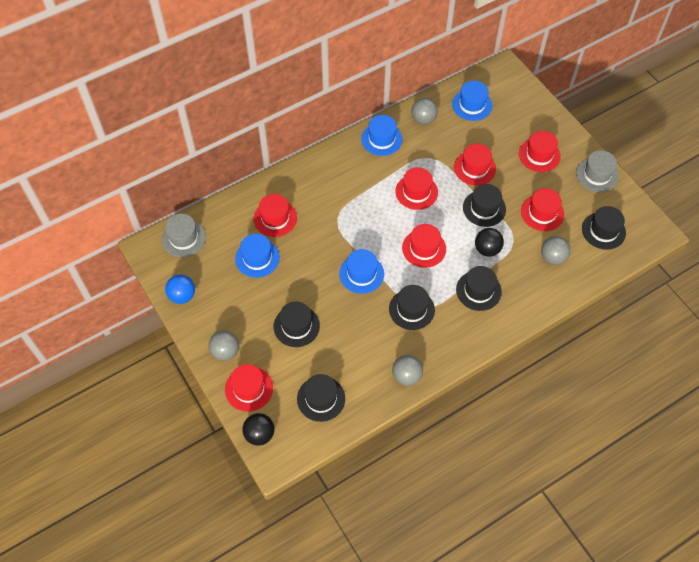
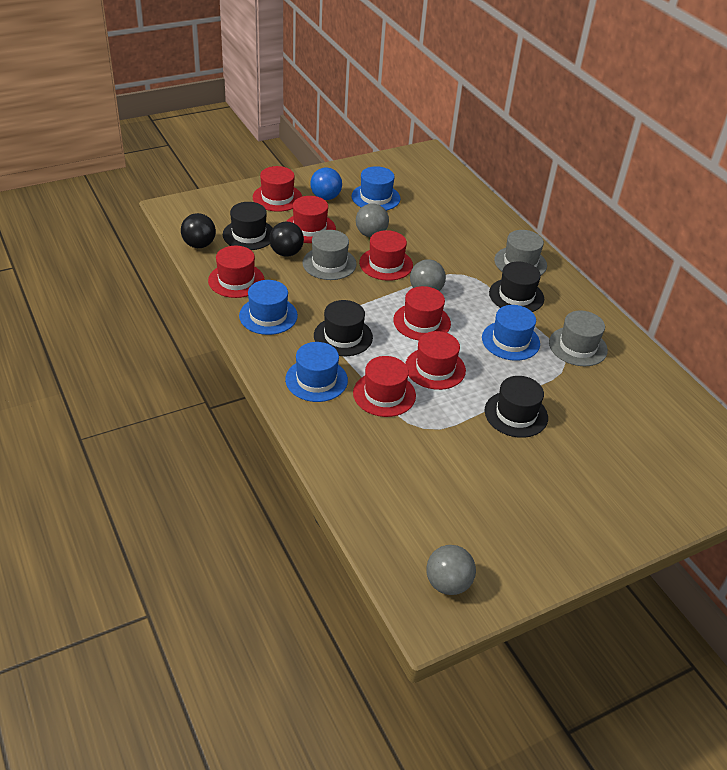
black hat: 6 -> 4
grey ball: 4 -> 3
grey hat: 2 -> 3

